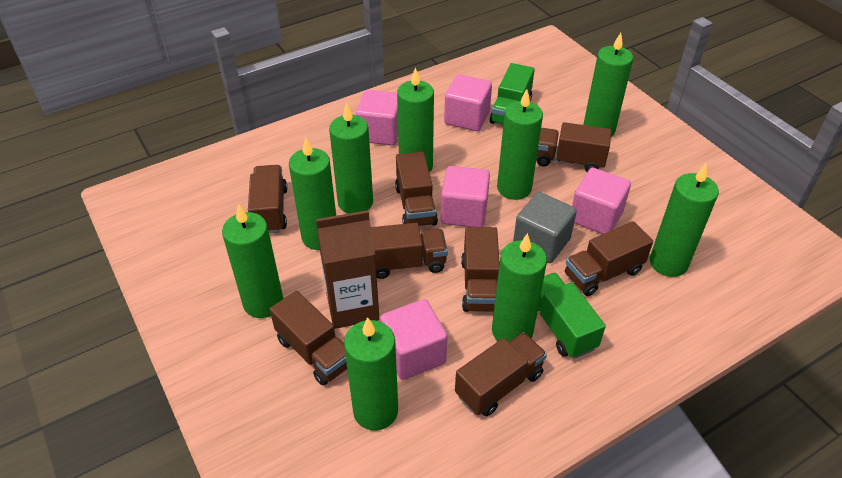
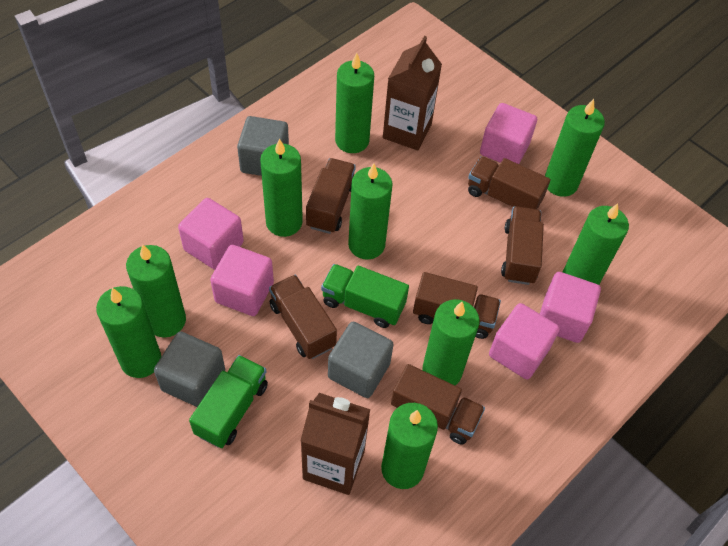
brown carton: 1 -> 2
brown truck: 8 -> 6
grey cube: 1 -> 3

